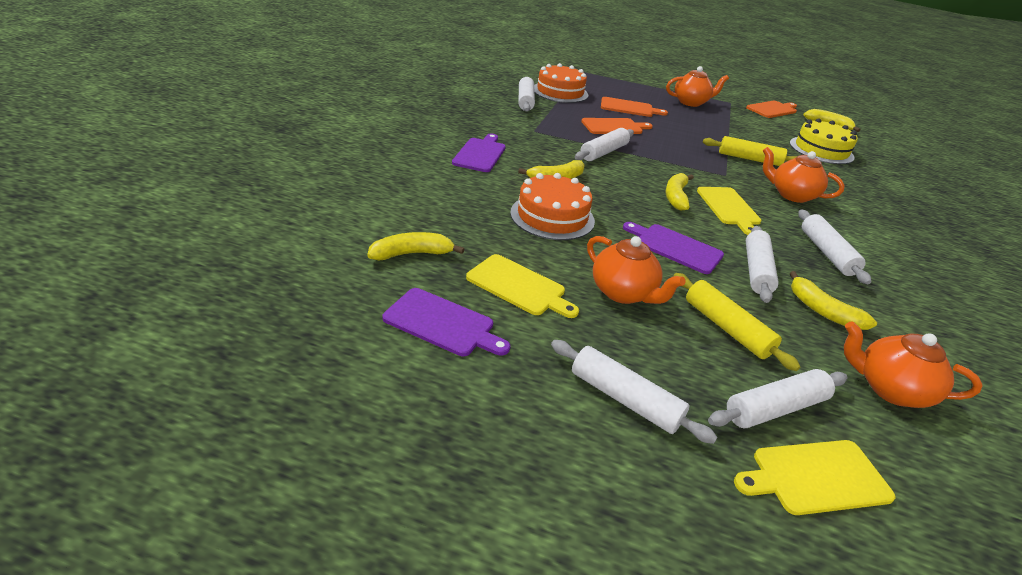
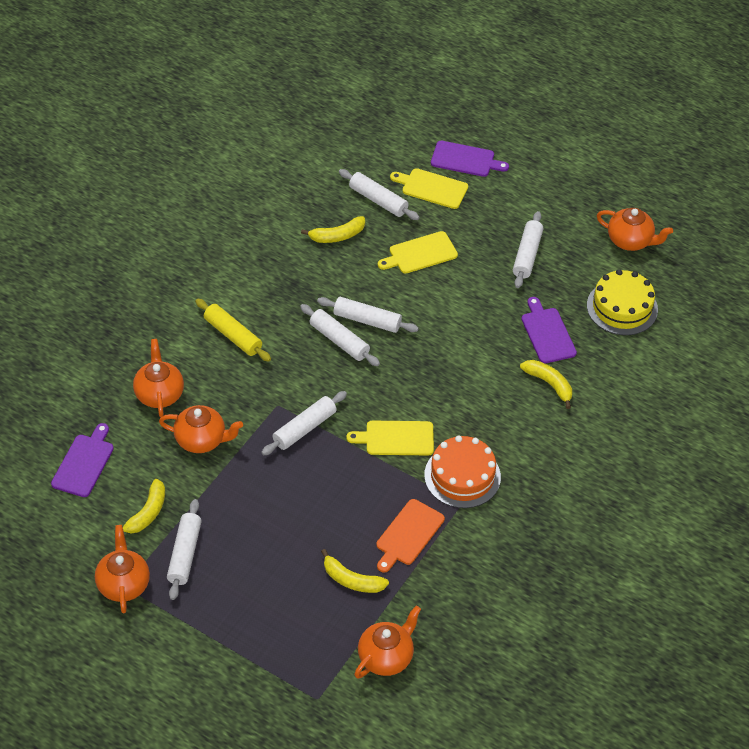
orange cake: 2 -> 1
orange cutting board: 3 -> 1
orange teapot: 4 -> 5
yellow banana: 5 -> 4
yellow rolling pin: 2 -> 1

